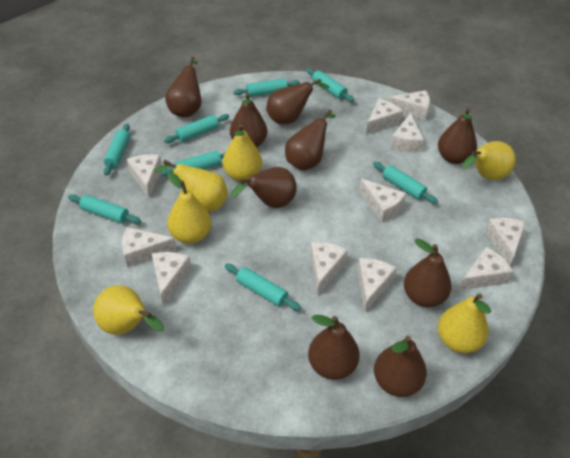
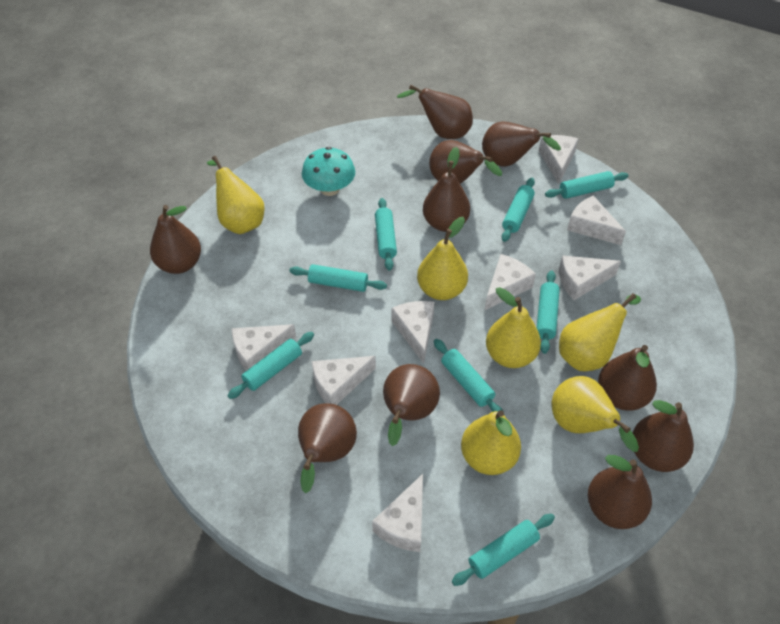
brown pear: 9 -> 10
turquoise mushroom: 0 -> 1
white cheese: 11 -> 8

